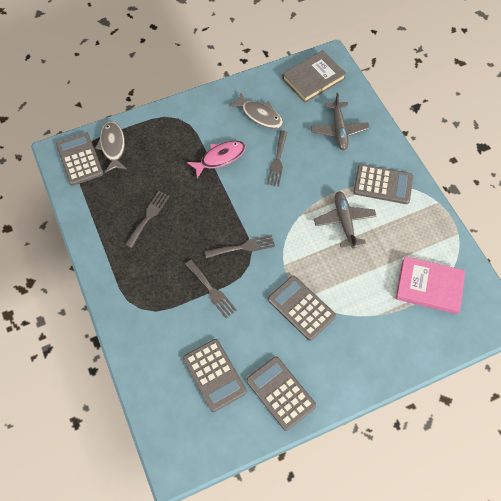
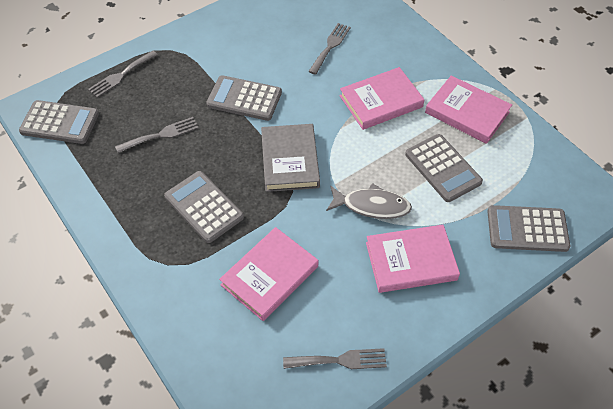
grey fish: 2 -> 1
grey plane: 2 -> 0
pink book: 1 -> 4
pink fish: 1 -> 0

